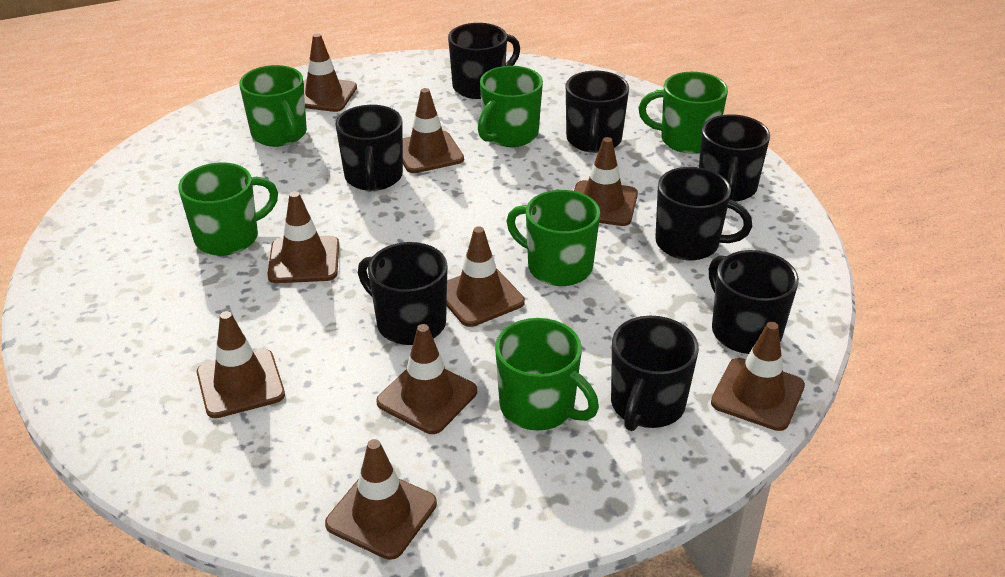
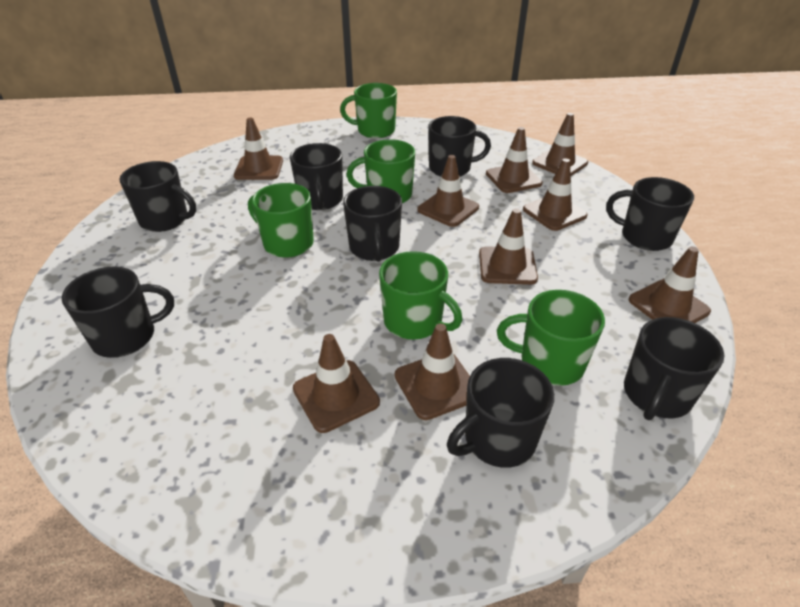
green mug: 6 -> 5

